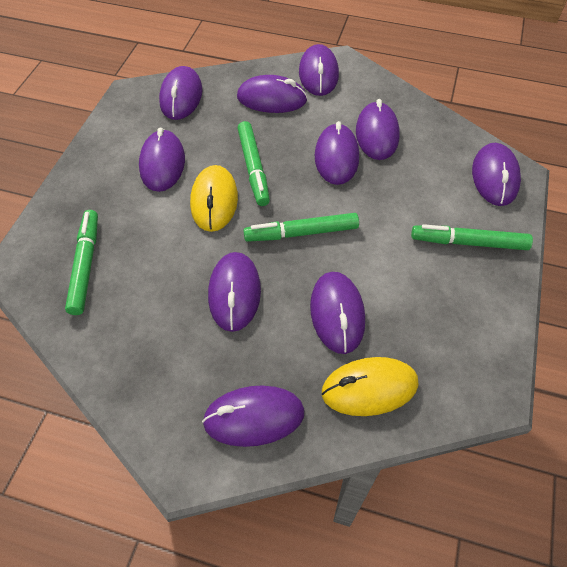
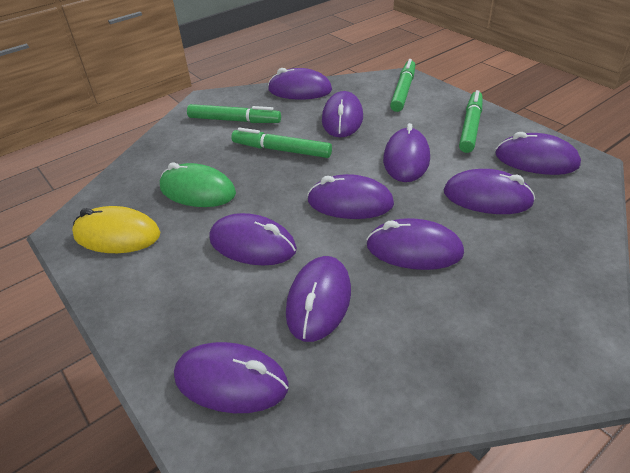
green mouse: 0 -> 1
yellow mouse: 2 -> 1

